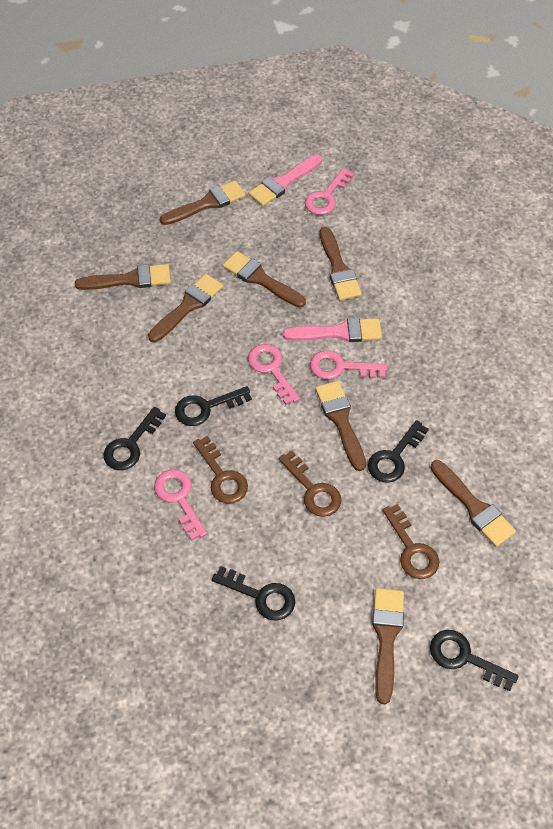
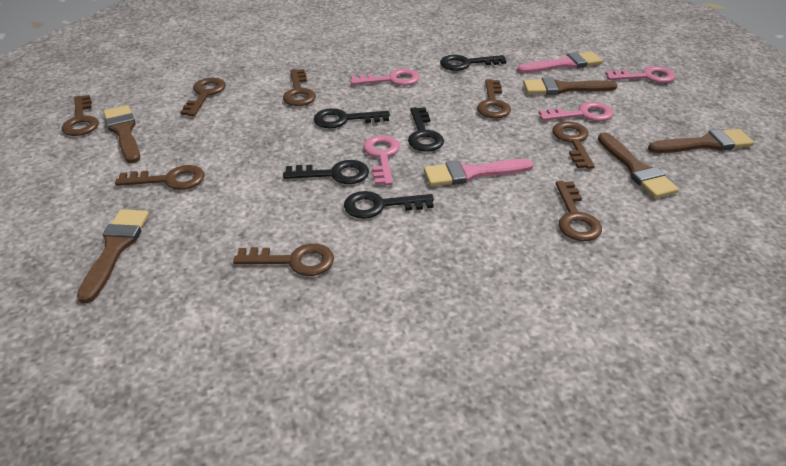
brown brush: 8 -> 5
brown key: 3 -> 8

